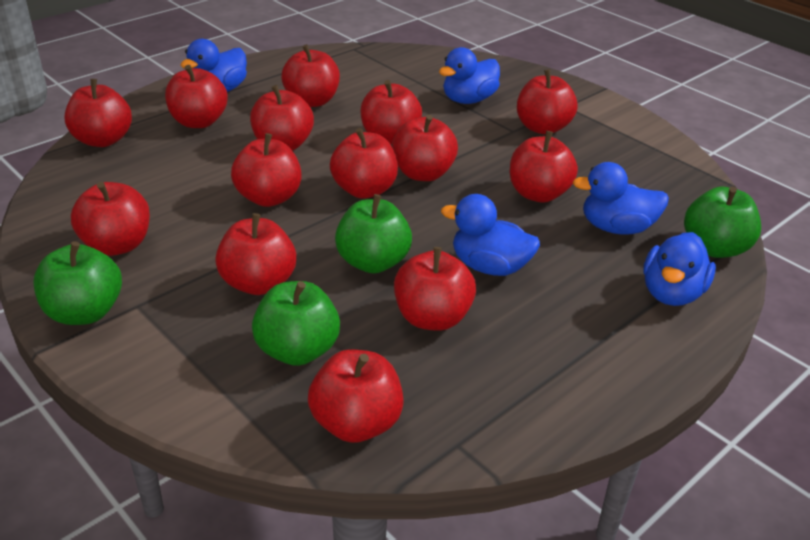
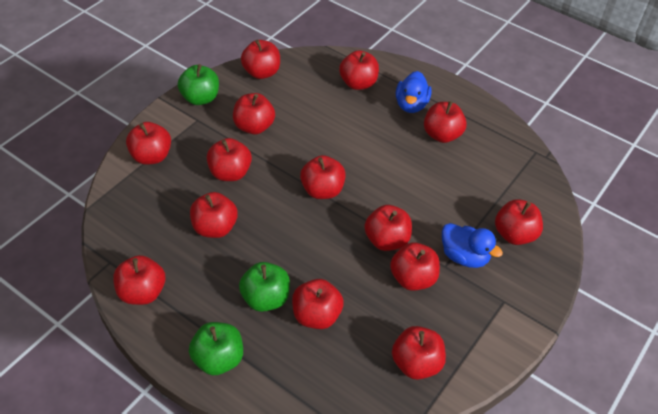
blue duck: 5 -> 2
green apple: 4 -> 3

